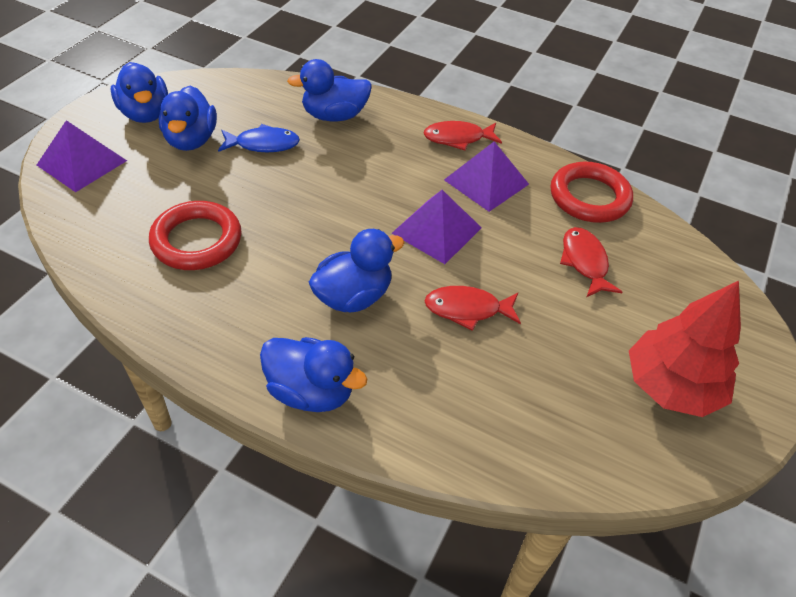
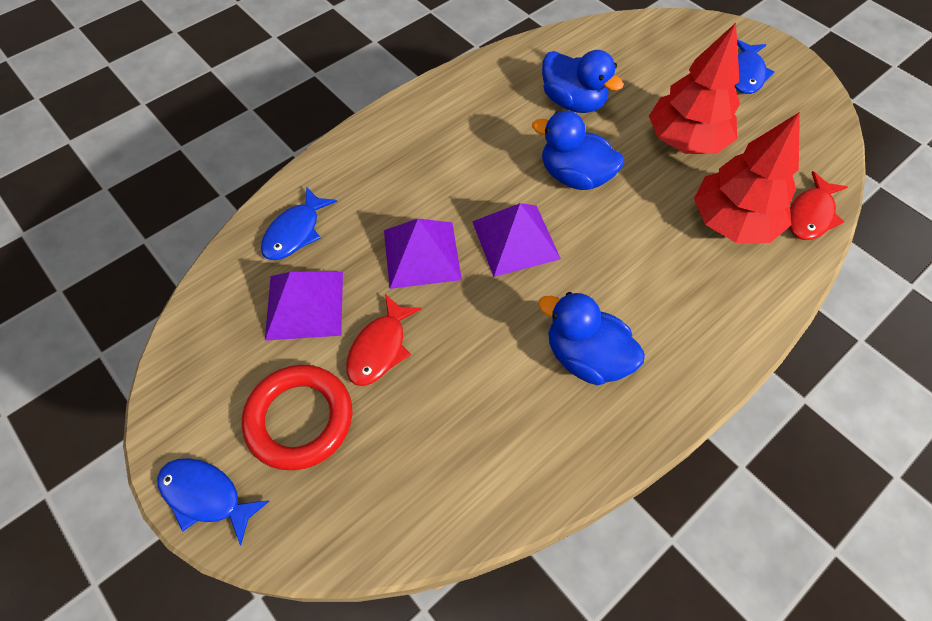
blue duck: 5 -> 3
blue fish: 1 -> 3
red fish: 3 -> 2
red ring: 2 -> 1
red tree: 1 -> 2

